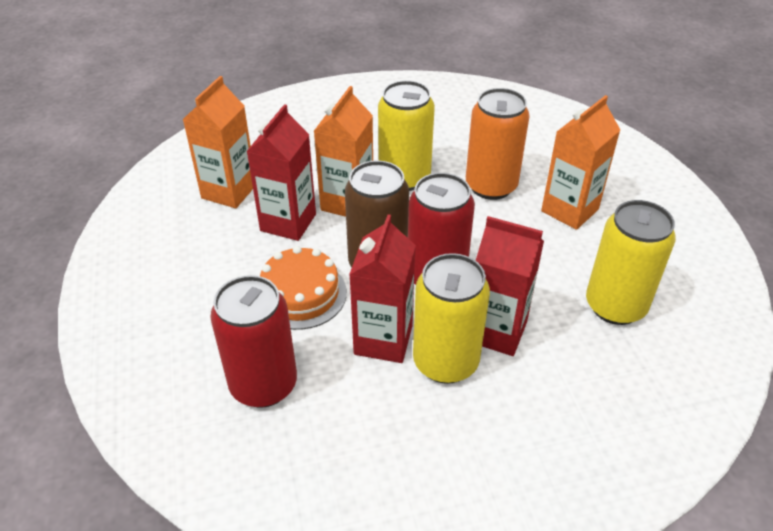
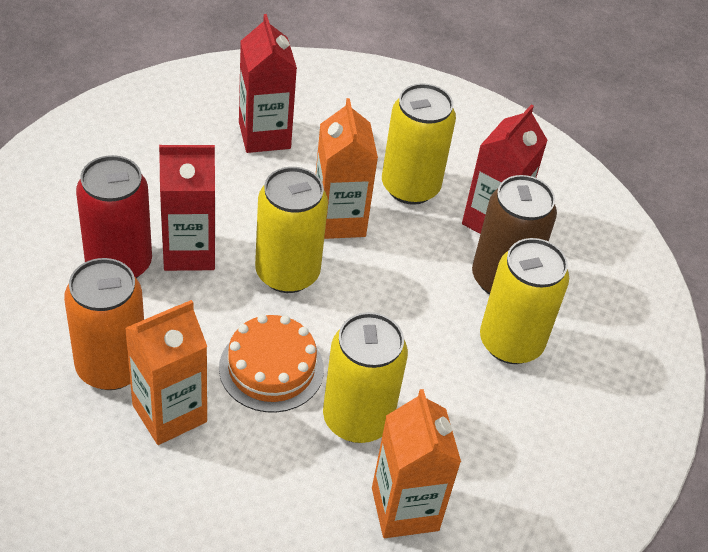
red can: 2 -> 1
yellow can: 3 -> 4

